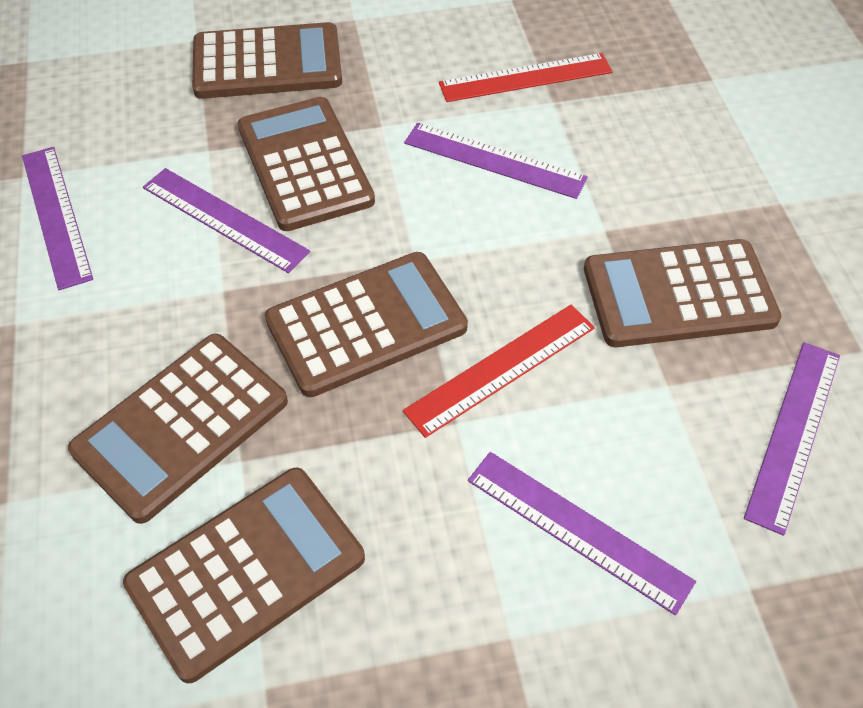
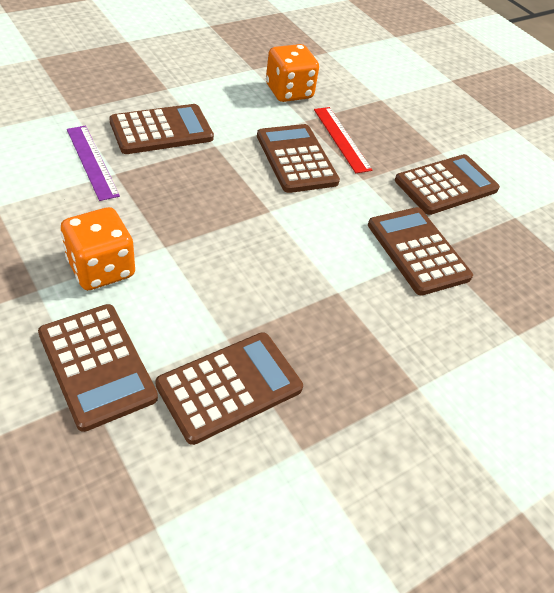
orange dice: 0 -> 2
purple ruler: 5 -> 1
red ruler: 2 -> 1

